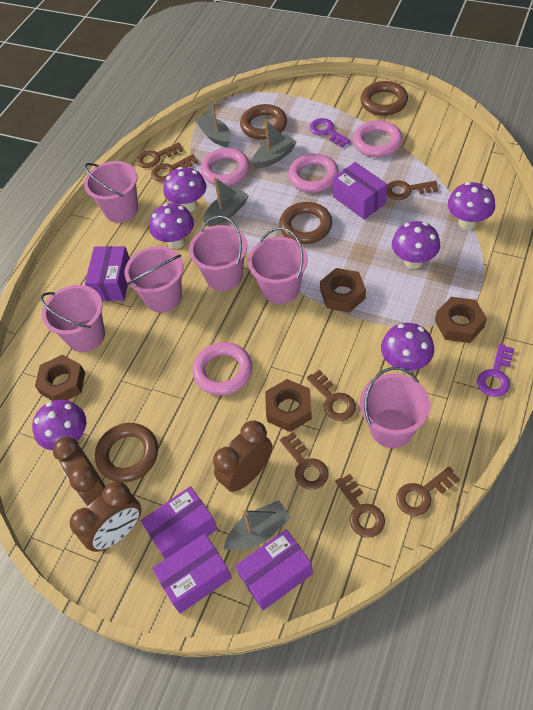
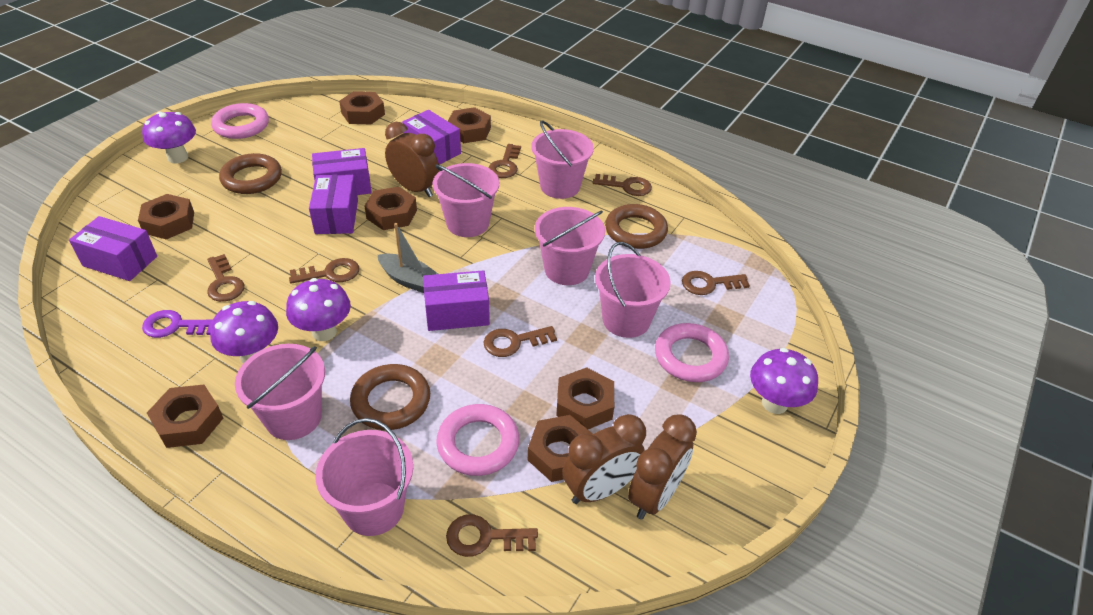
brown nut: 4 -> 7
brown ring: 4 -> 3
grey boat: 4 -> 1
pink ring: 4 -> 3
purple key: 2 -> 1
purple mushroom: 6 -> 4

